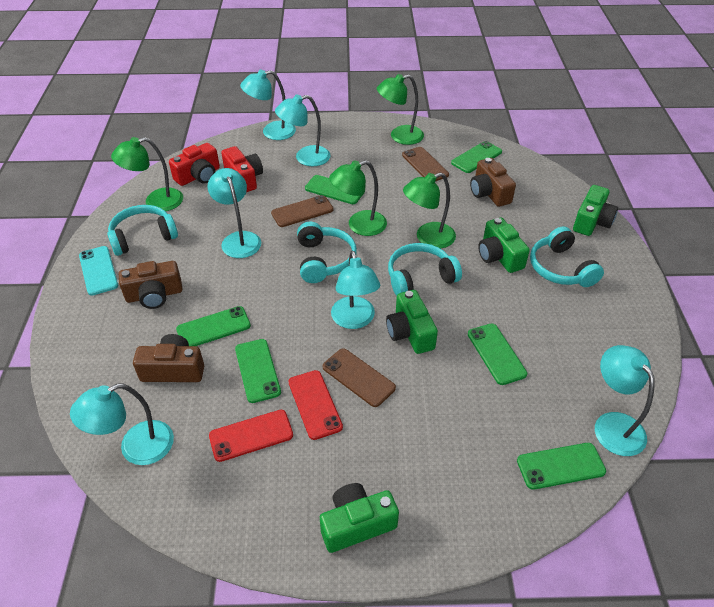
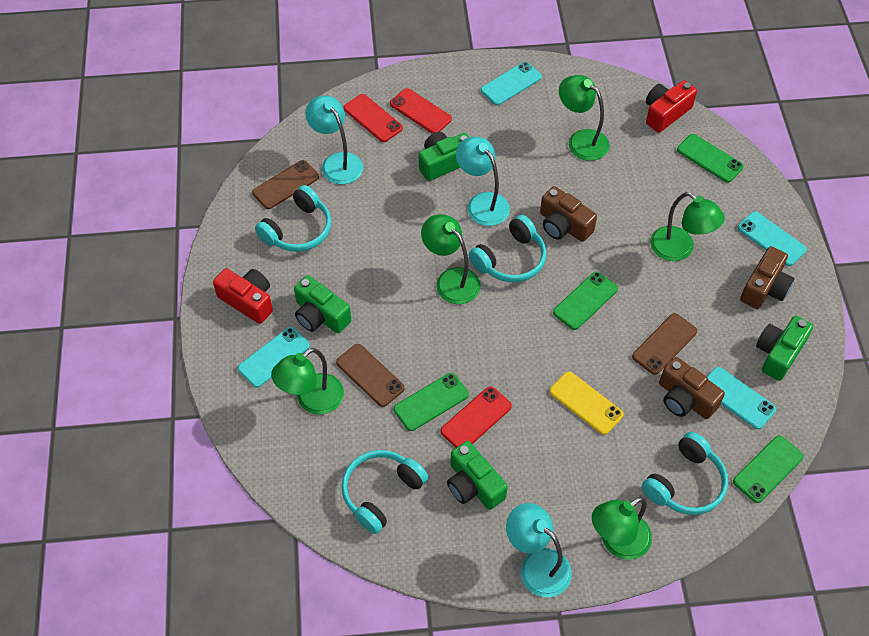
green lamp: 4 -> 5
green phone: 6 -> 4
red phone: 2 -> 3
turquoise lamp: 6 -> 3
turquoise phone: 1 -> 4
yellow phone: 0 -> 1

